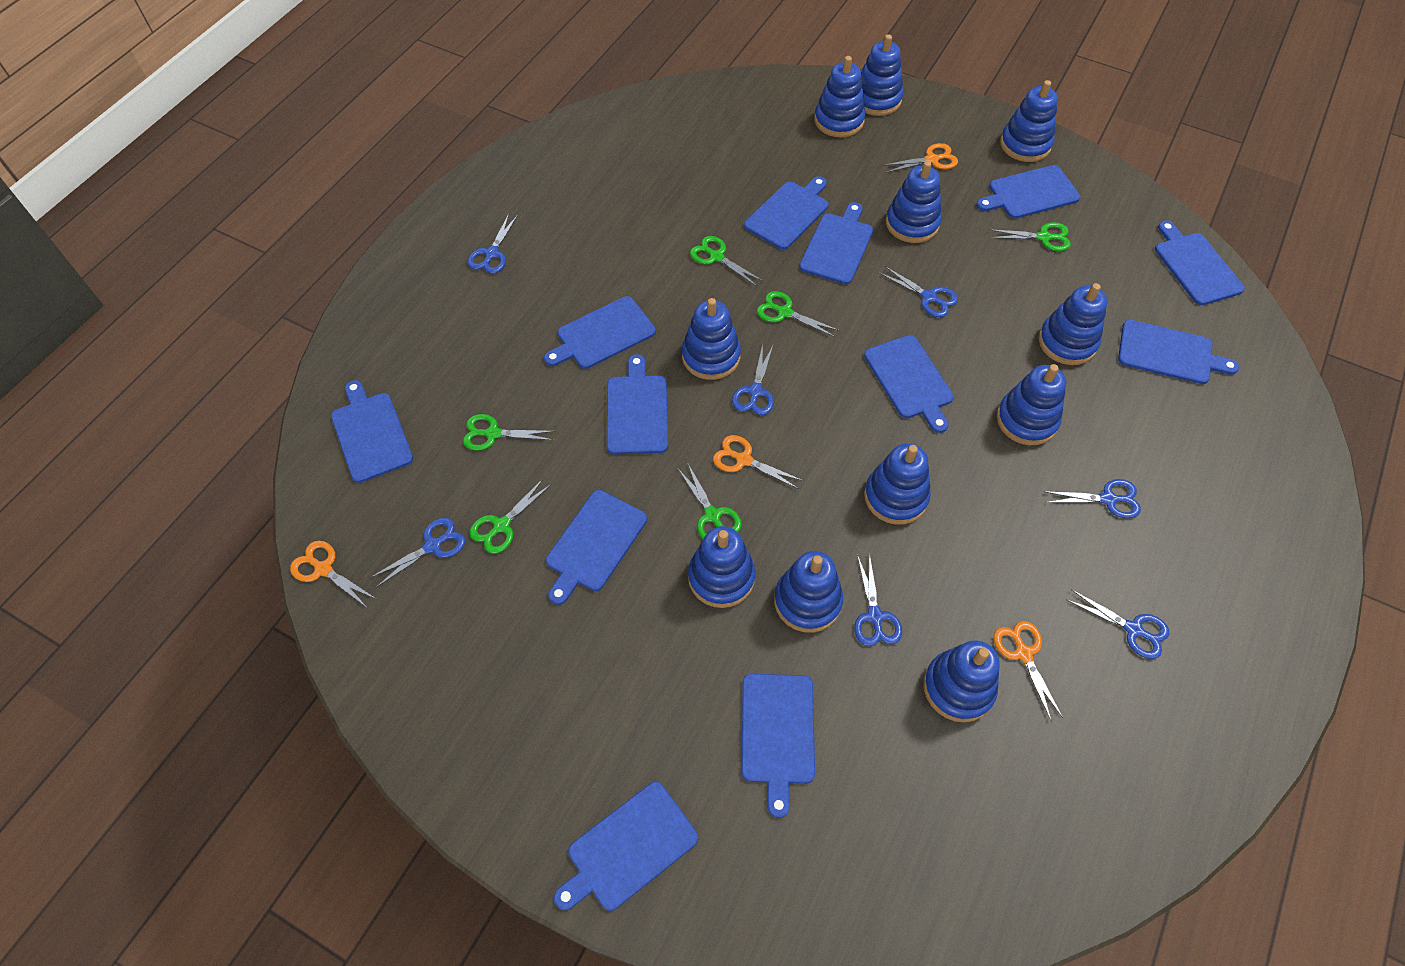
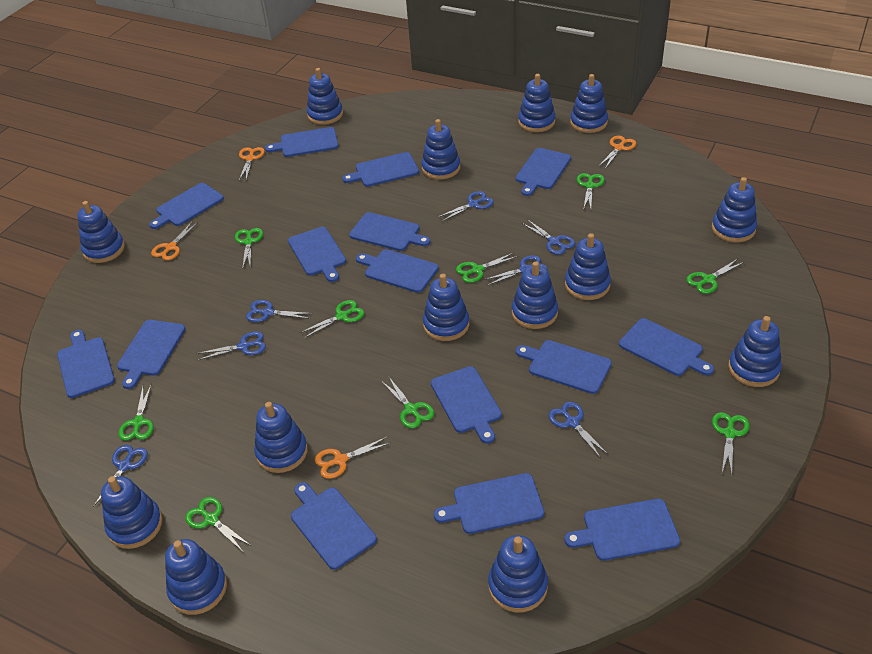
blue cutting board: 12 -> 15
blue stacking toy: 11 -> 14
green scissors: 6 -> 9

